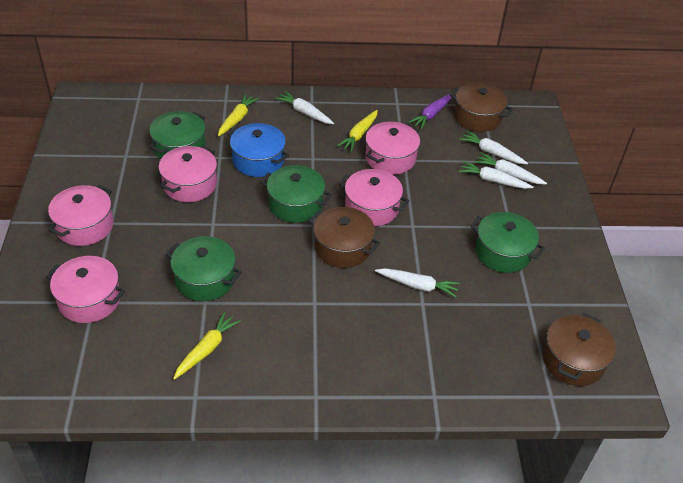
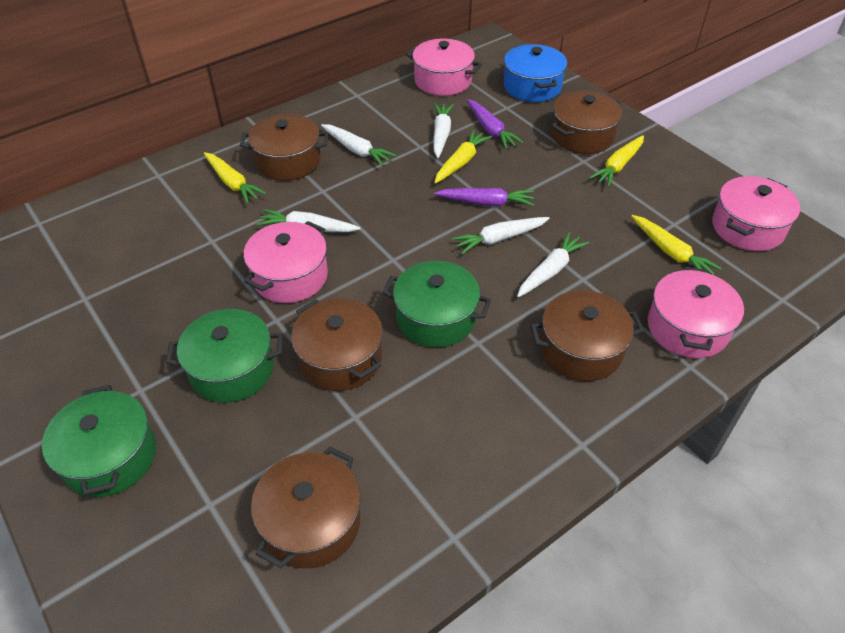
brown pot: 3 -> 5
green pot: 4 -> 3
pink pot: 5 -> 4
purple carrot: 1 -> 2
yellow carrot: 3 -> 4

